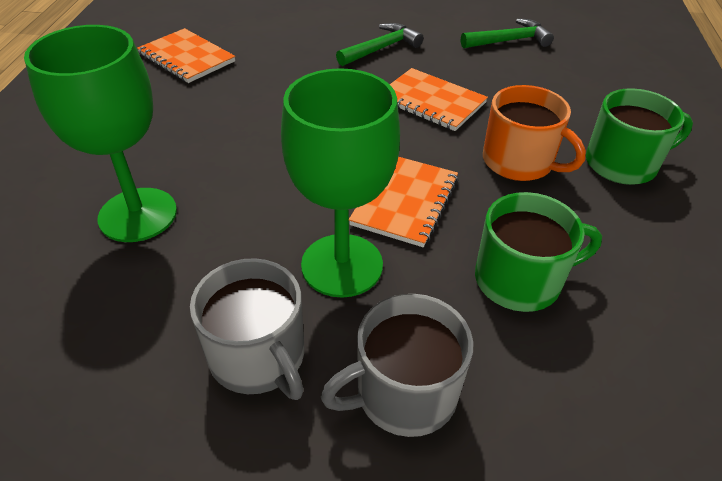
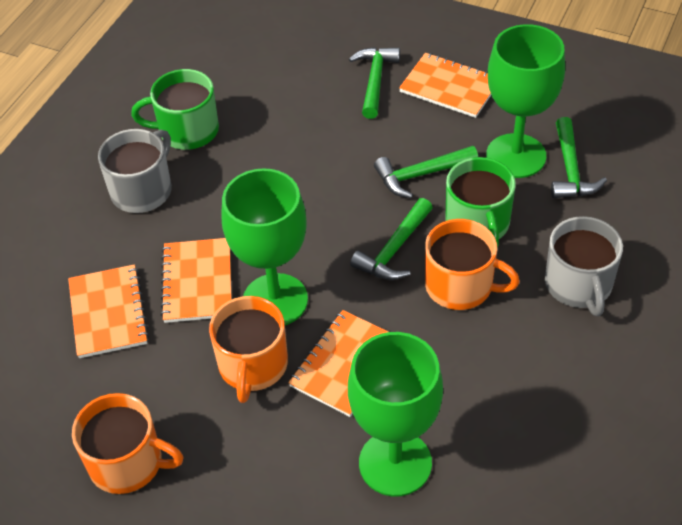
green goblet: 2 -> 3
green hammer: 2 -> 4
orange mug: 1 -> 3
orange notebook: 3 -> 4

